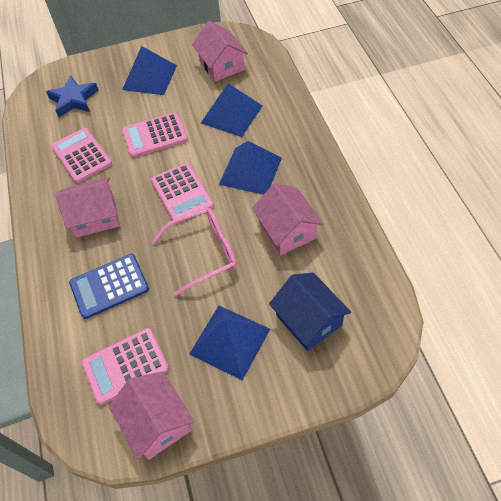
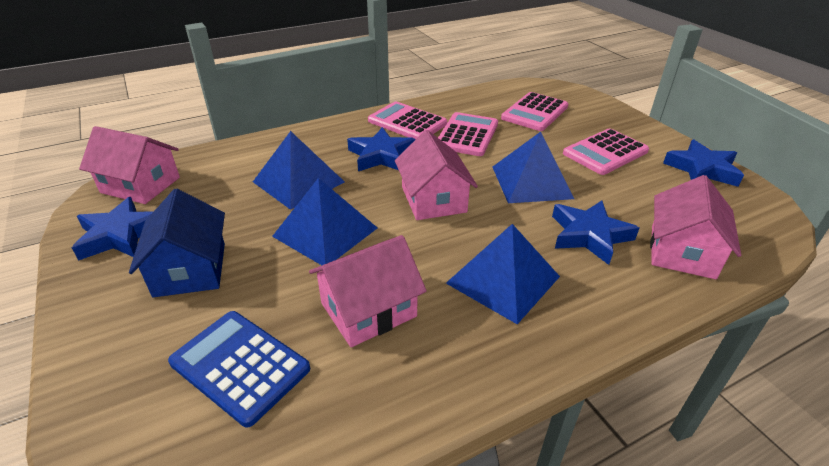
blue star: 1 -> 4
pink glasses: 1 -> 0

